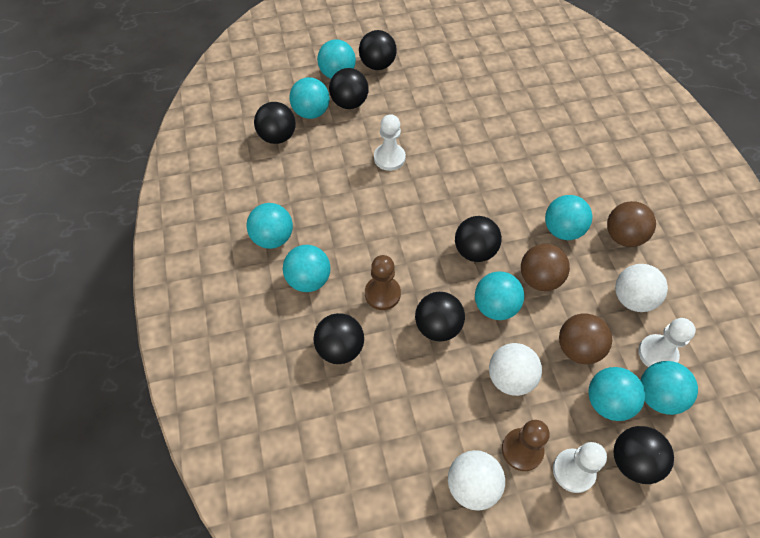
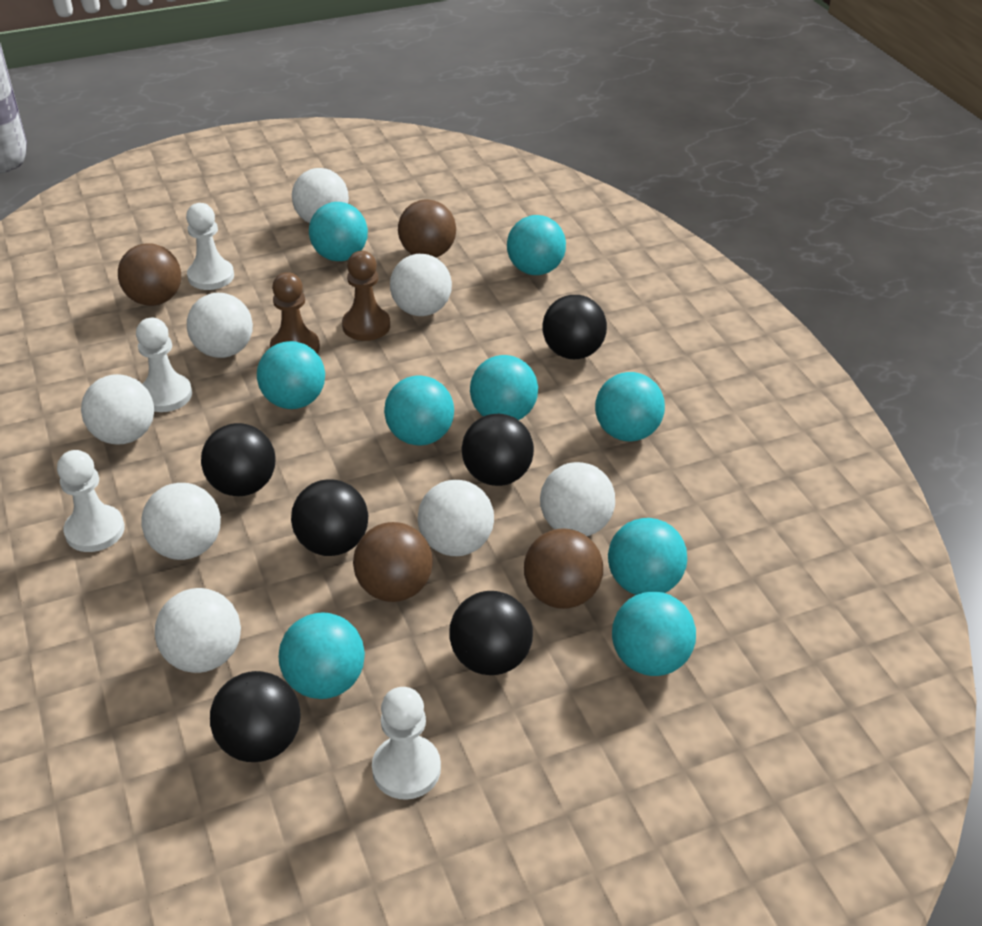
black ball: 7 -> 6
brown ball: 3 -> 4
turquoise ball: 8 -> 9
white ball: 3 -> 8
white pawn: 3 -> 4

